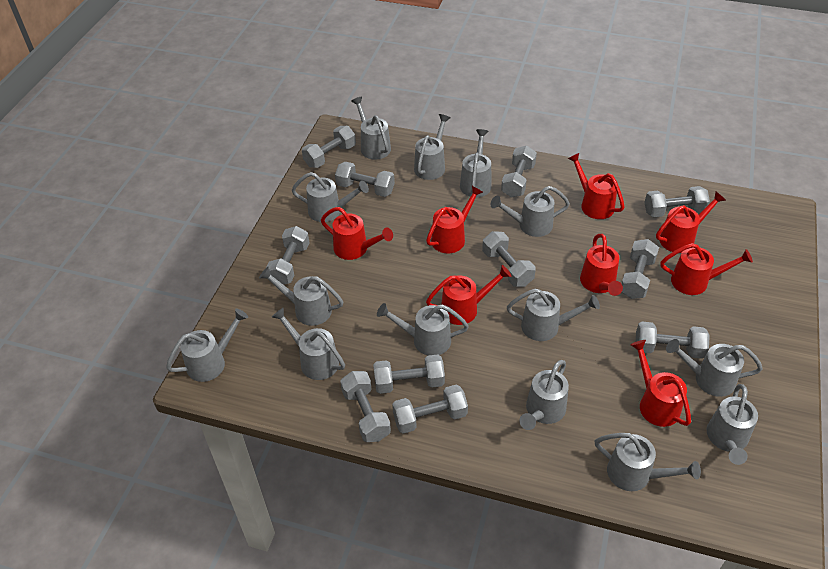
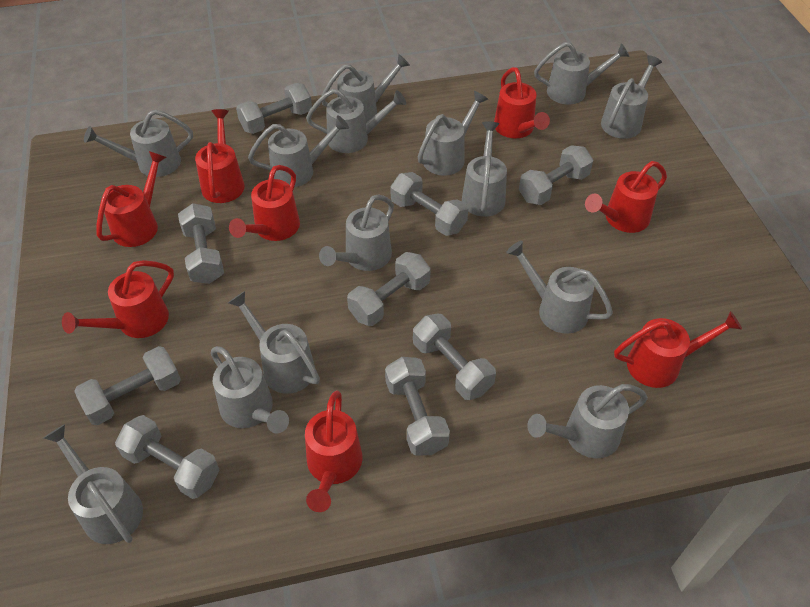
grey dumbbell: 11 -> 9

